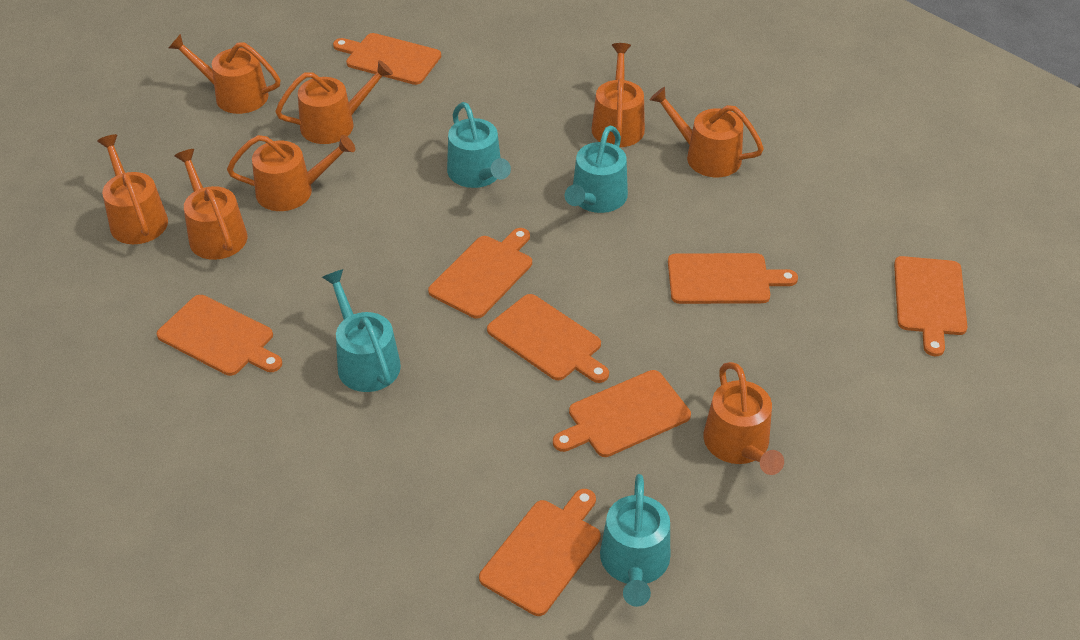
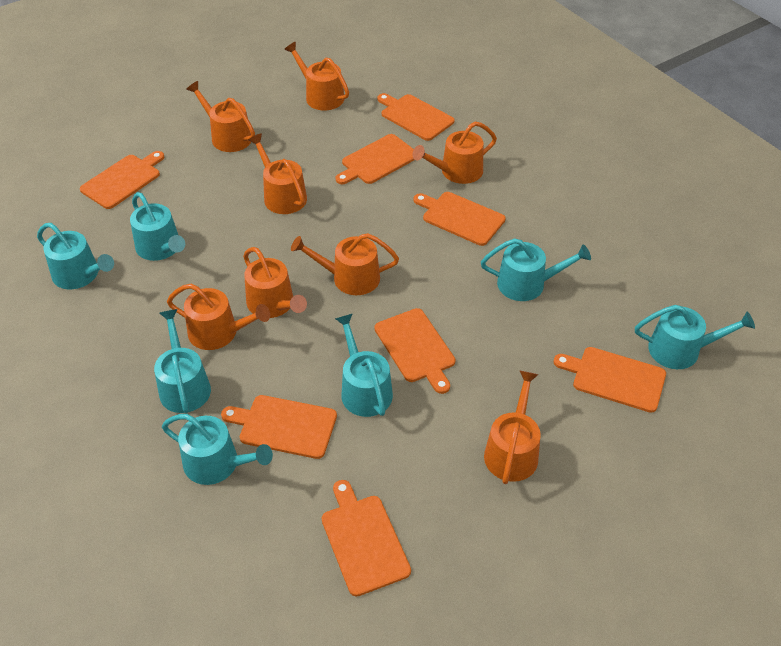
turquoise watering can: 4 -> 7

